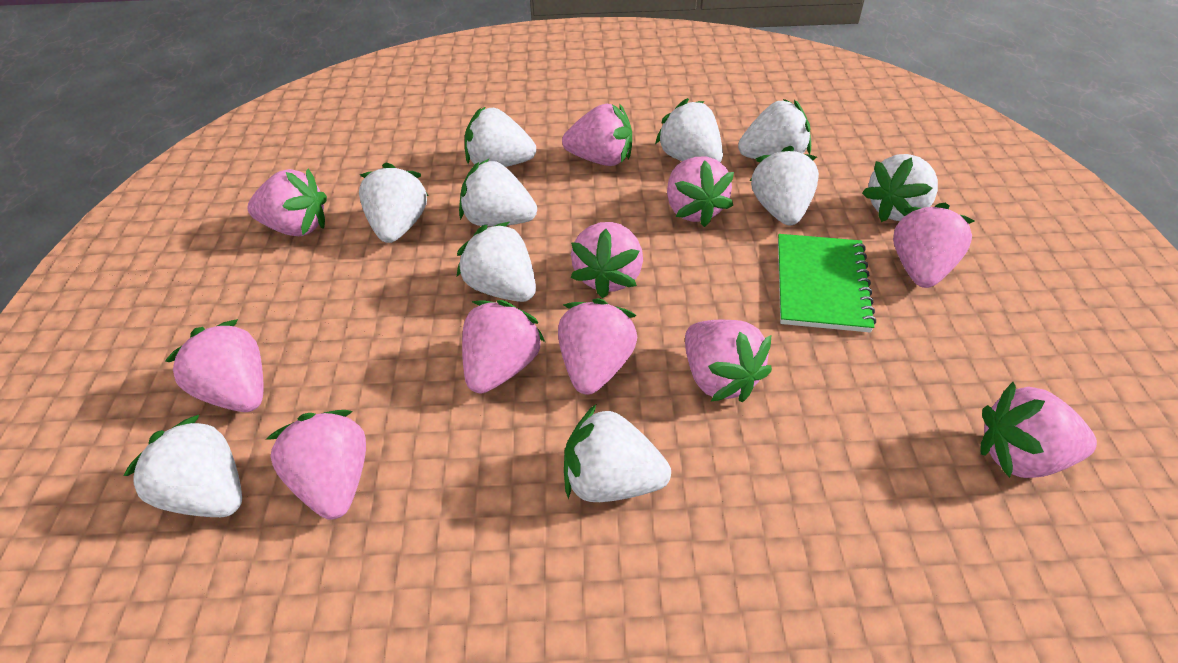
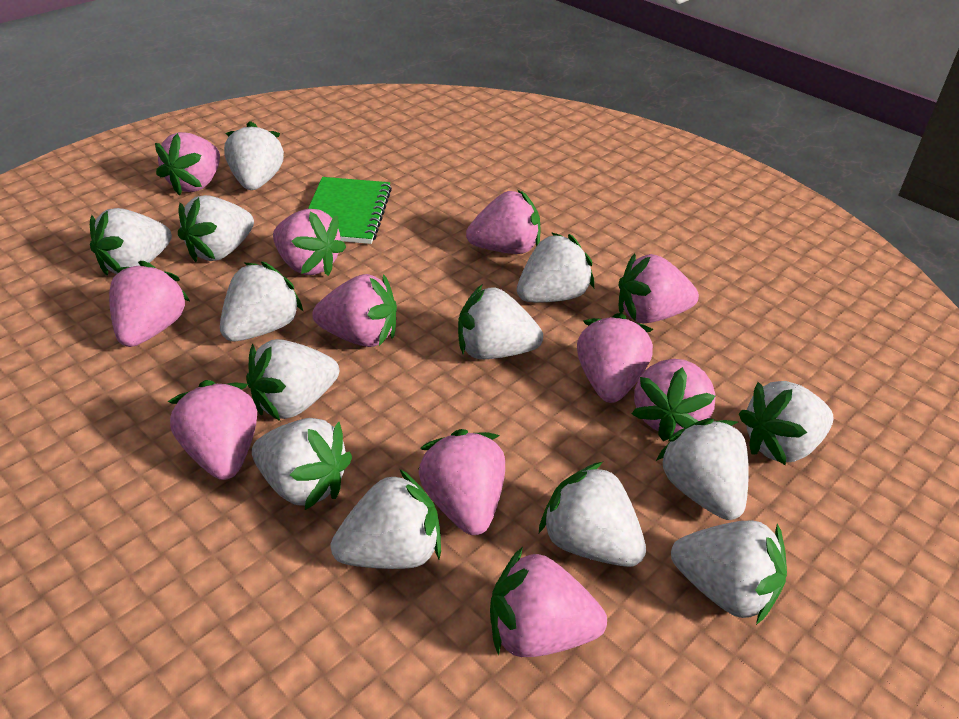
white strawberry: 10 -> 13

